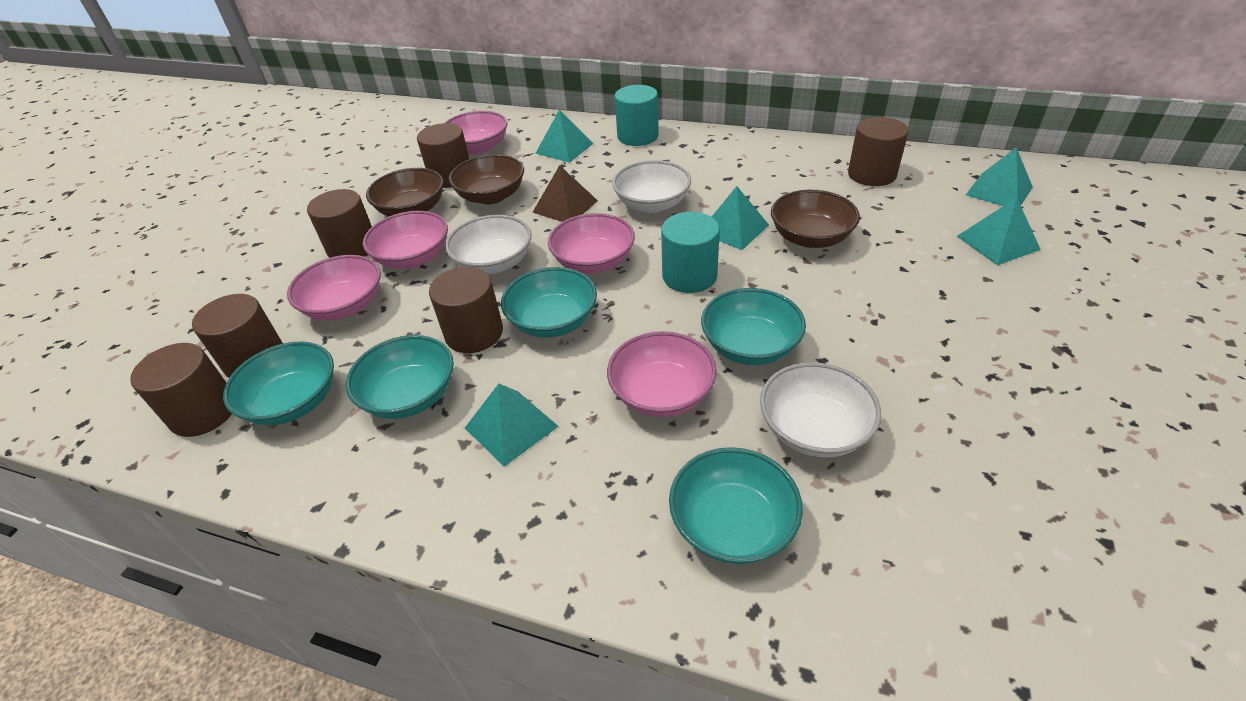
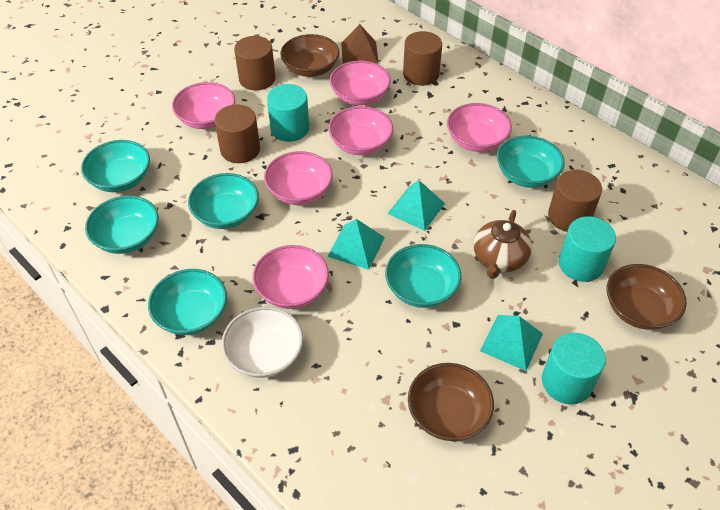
brown cylinder: 6 -> 4
brown teapot: 0 -> 1
pink bowl: 5 -> 6
turquoise bowl: 5 -> 6
turquoise cylinder: 2 -> 3
turquoise pyramid: 5 -> 3
white bowl: 3 -> 1

